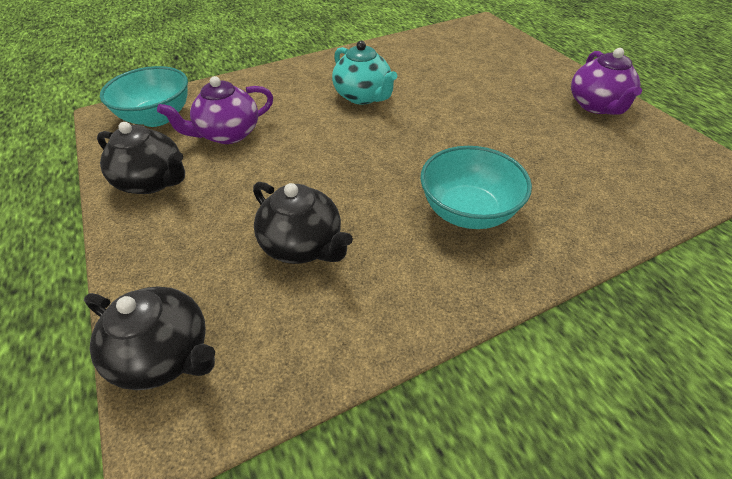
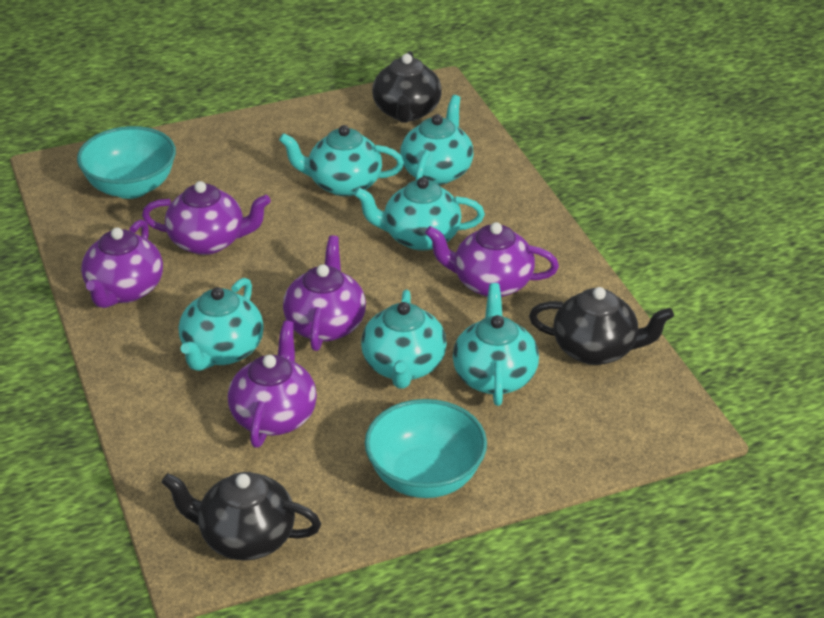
purple teapot: 2 -> 5
turquoise teapot: 1 -> 6

